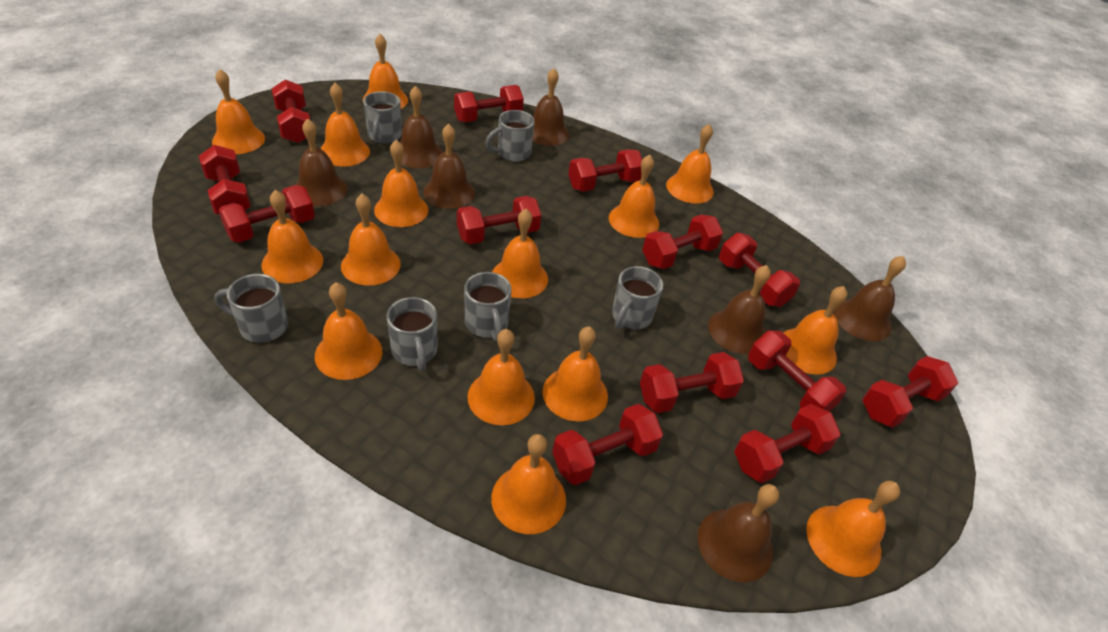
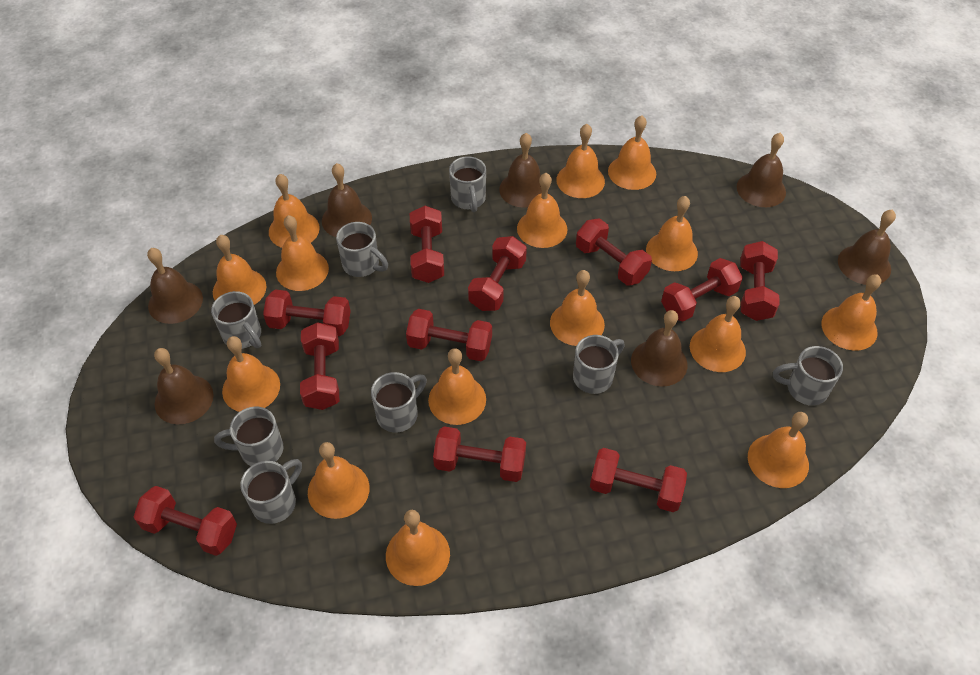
grey mug: 6 -> 8
red dumbbell: 13 -> 11

